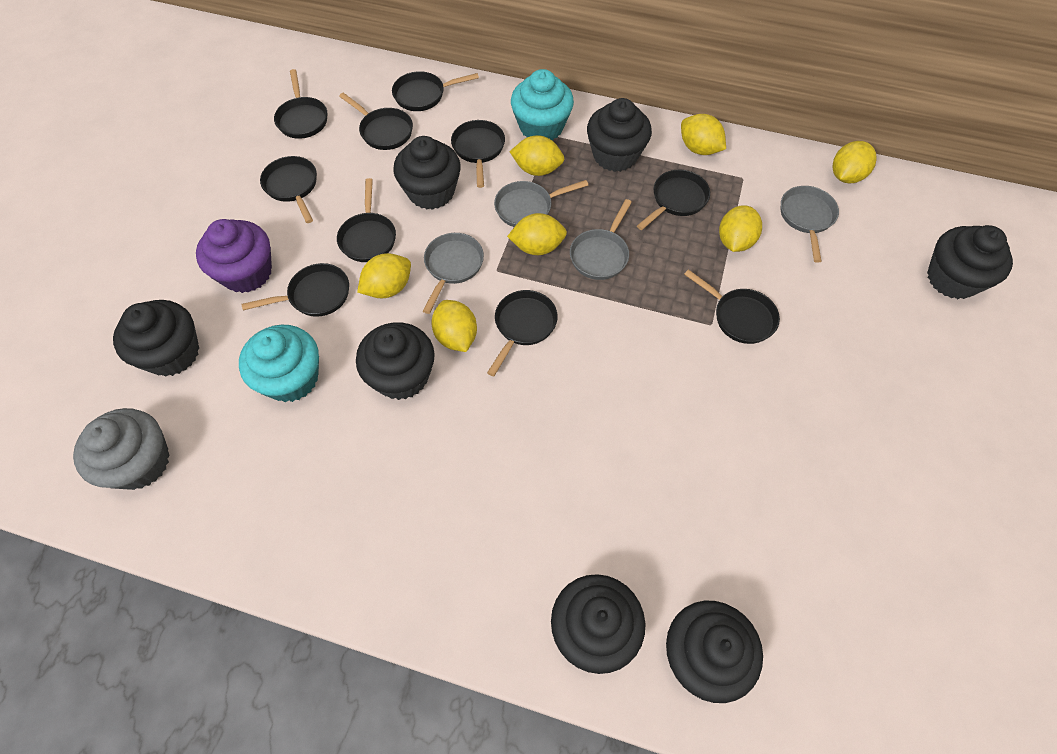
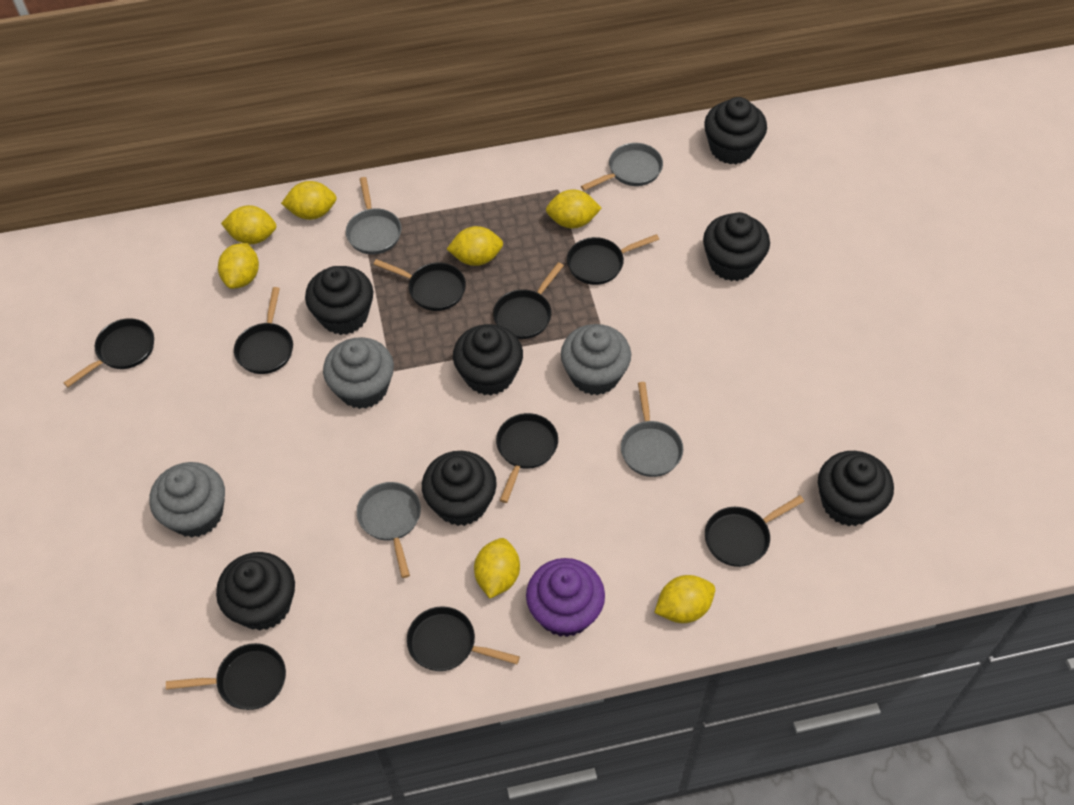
black pan: 10 -> 9
grey cupcake: 1 -> 3
turquoise cupcake: 2 -> 0

